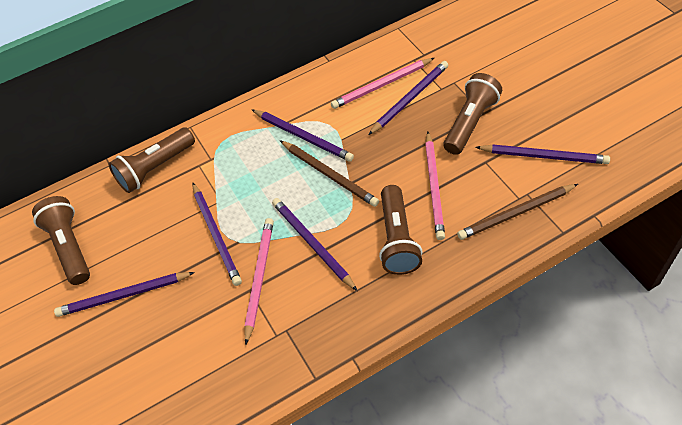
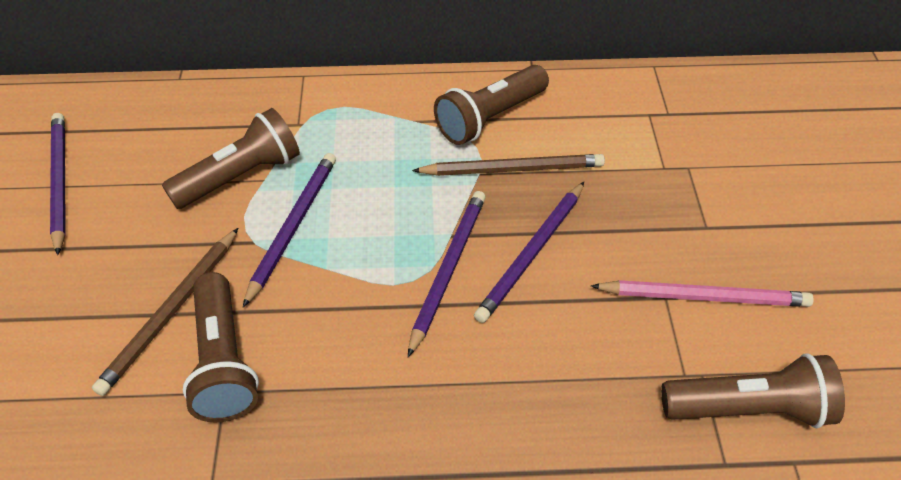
pink pencil: 3 -> 1
purple pencil: 6 -> 4

